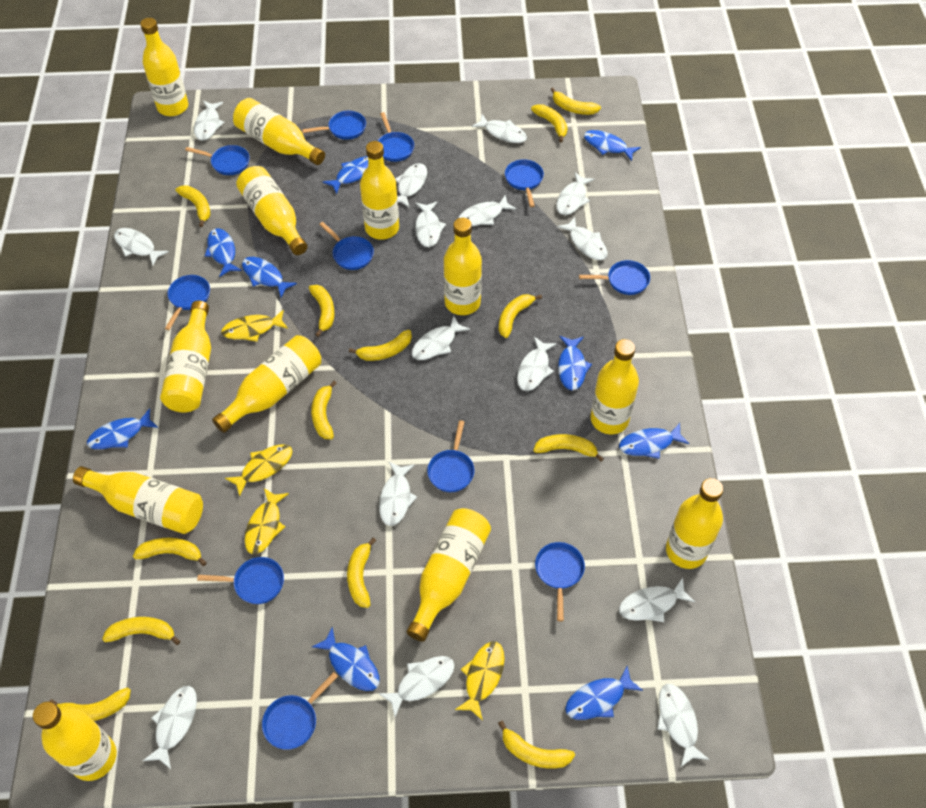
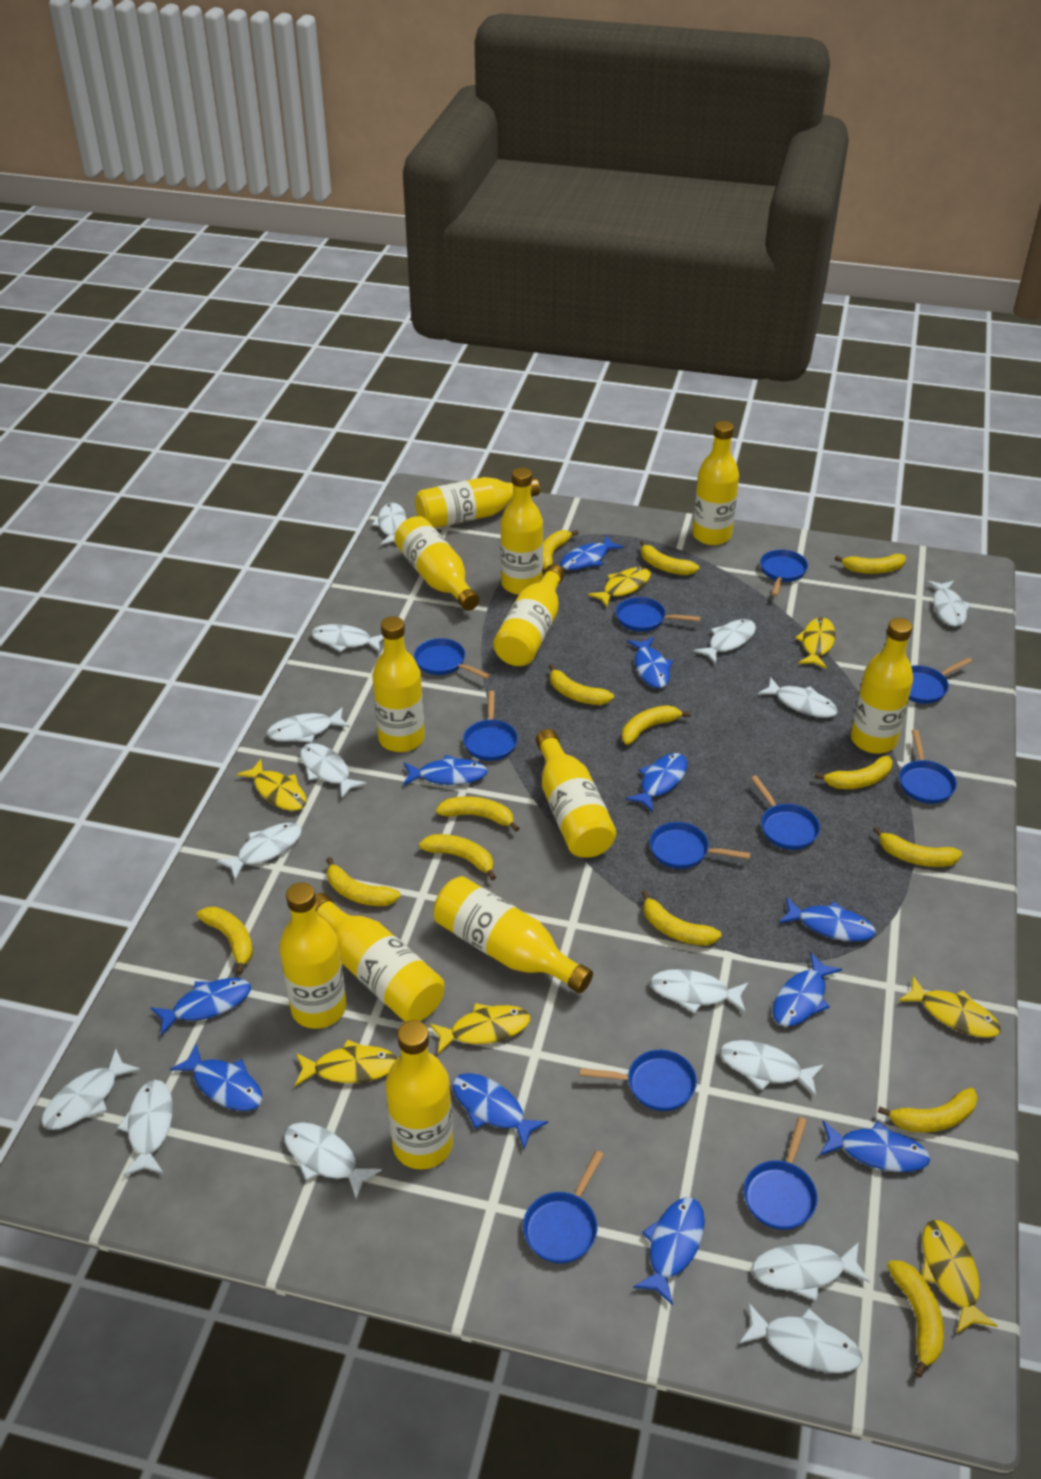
blue fish: 9 -> 11
yellow banana: 13 -> 14
yellow fish: 4 -> 7

